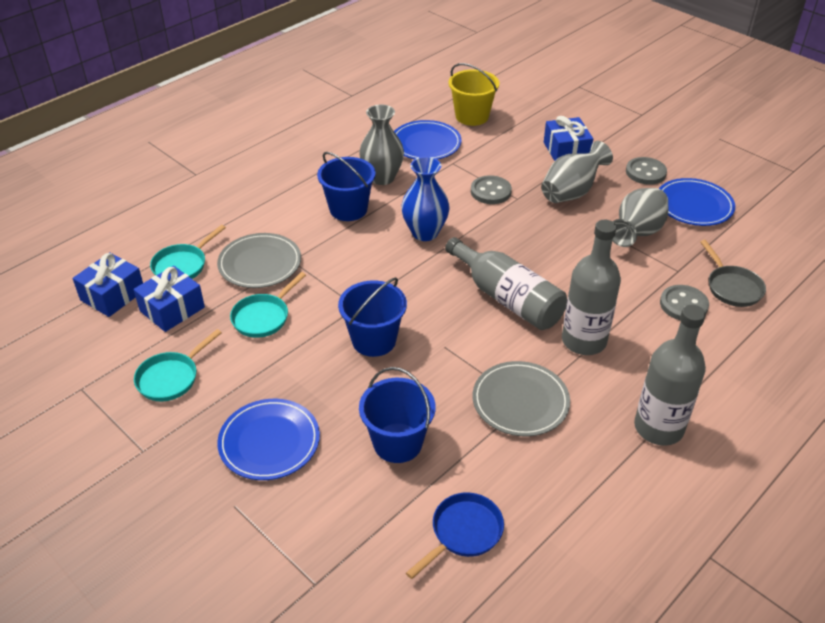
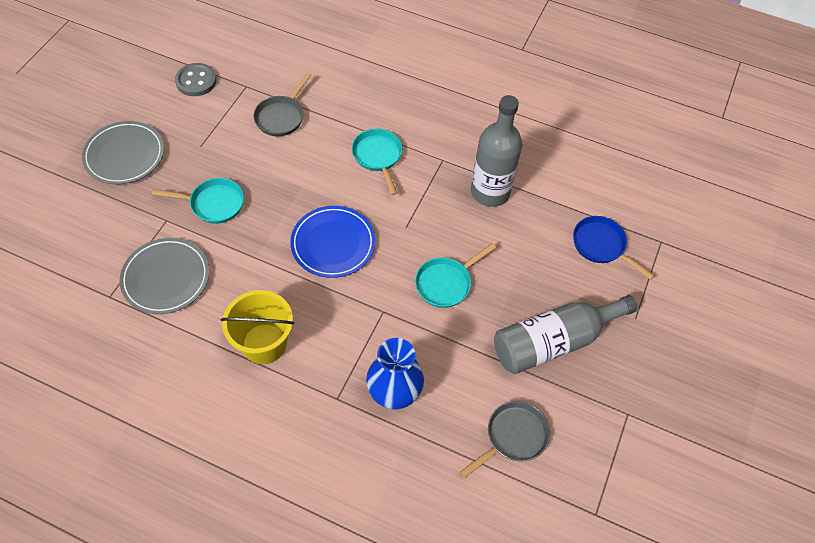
blue bucket: 3 -> 0
blue gift: 3 -> 0
blue plate: 3 -> 1
grey bottle: 3 -> 2
grey button: 3 -> 1
grey pan: 1 -> 2
grey vase: 3 -> 0

